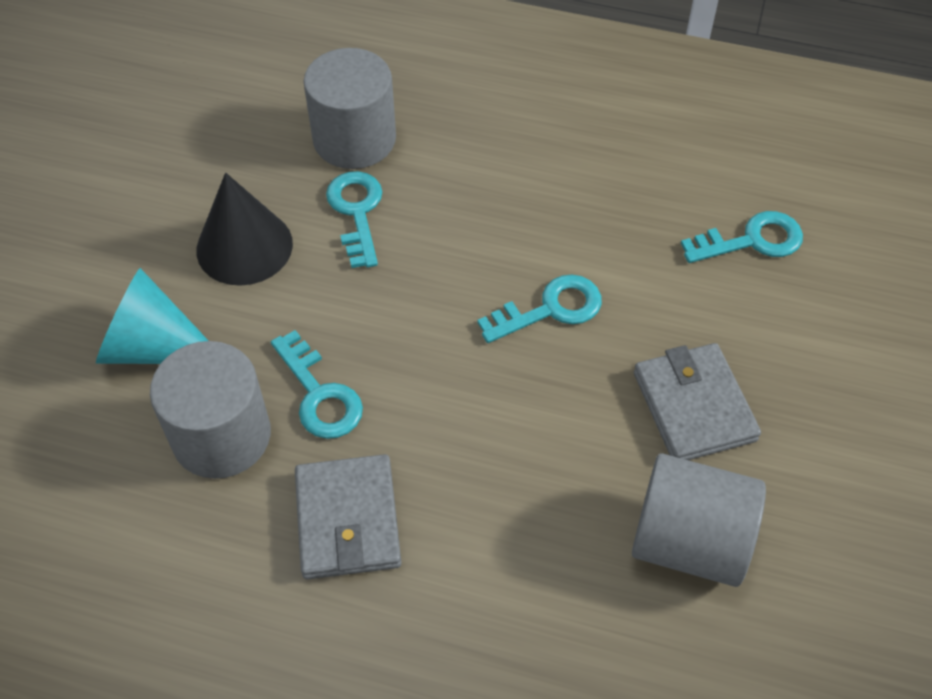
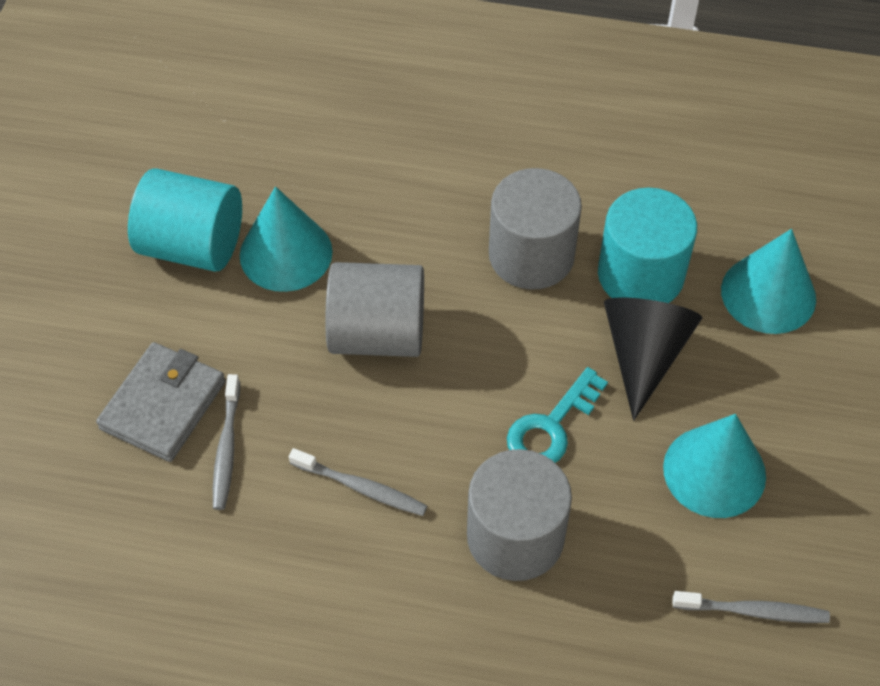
grey toothbrush: 0 -> 3
grey wallet: 2 -> 1
turquoise cone: 1 -> 3
turquoise cylinder: 0 -> 2
turquoise key: 4 -> 1

